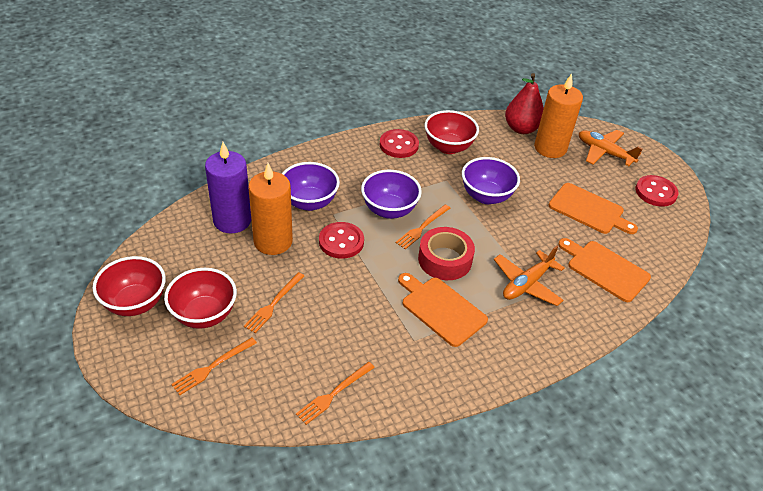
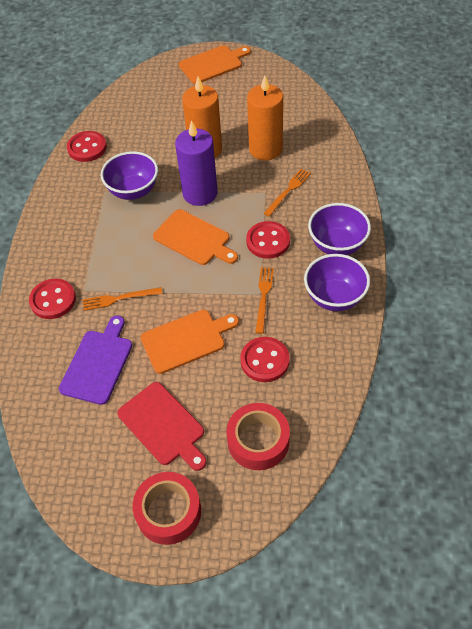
orange fork: 4 -> 3
orange plane: 2 -> 0
purple cutting board: 0 -> 1
red bowl: 3 -> 0
red button: 3 -> 4
red cutting board: 0 -> 1
red pear: 1 -> 0
red tape: 1 -> 2

